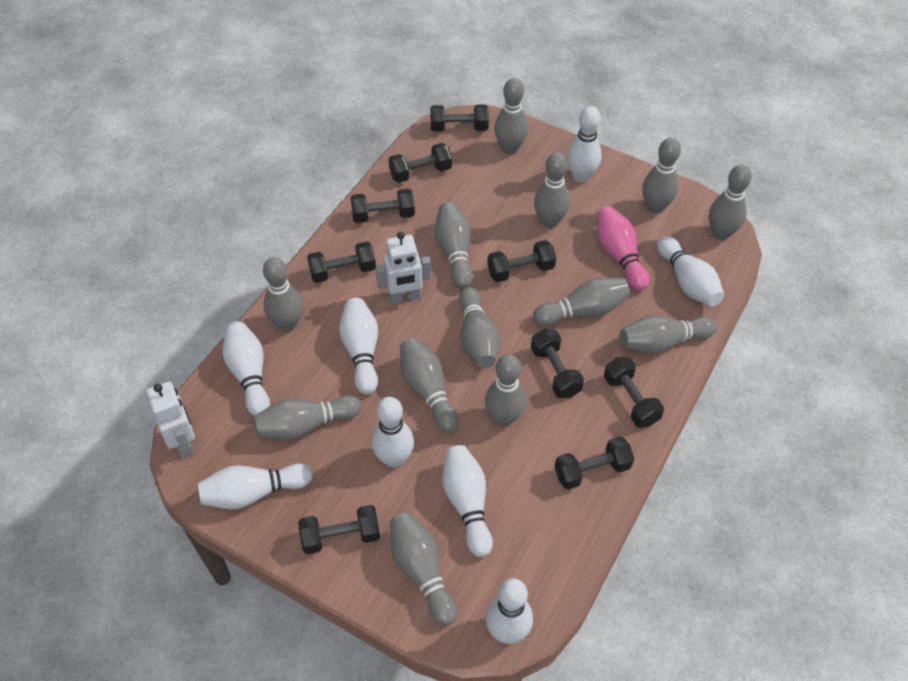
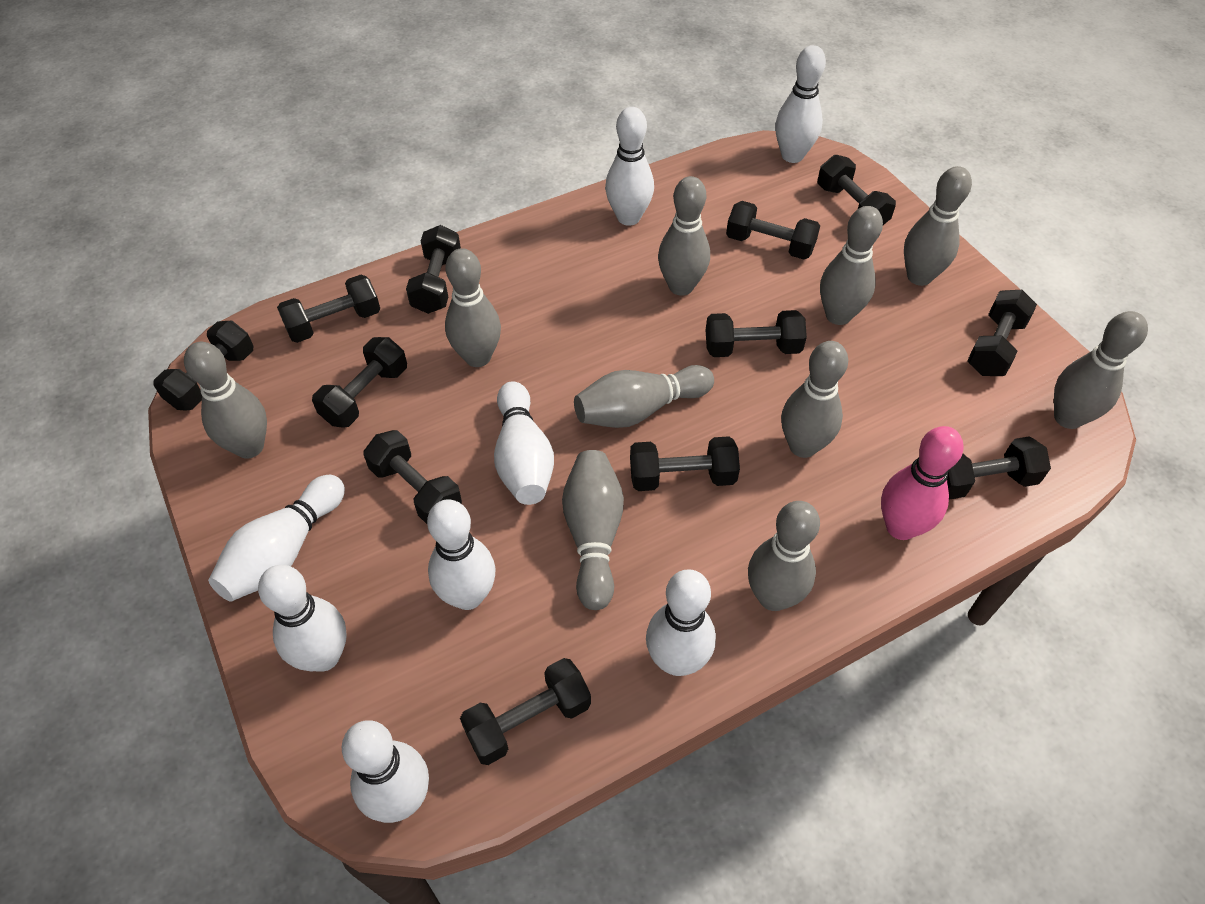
black dumbbell: 9 -> 12
grey bowling pin: 13 -> 10
white robot: 2 -> 0

